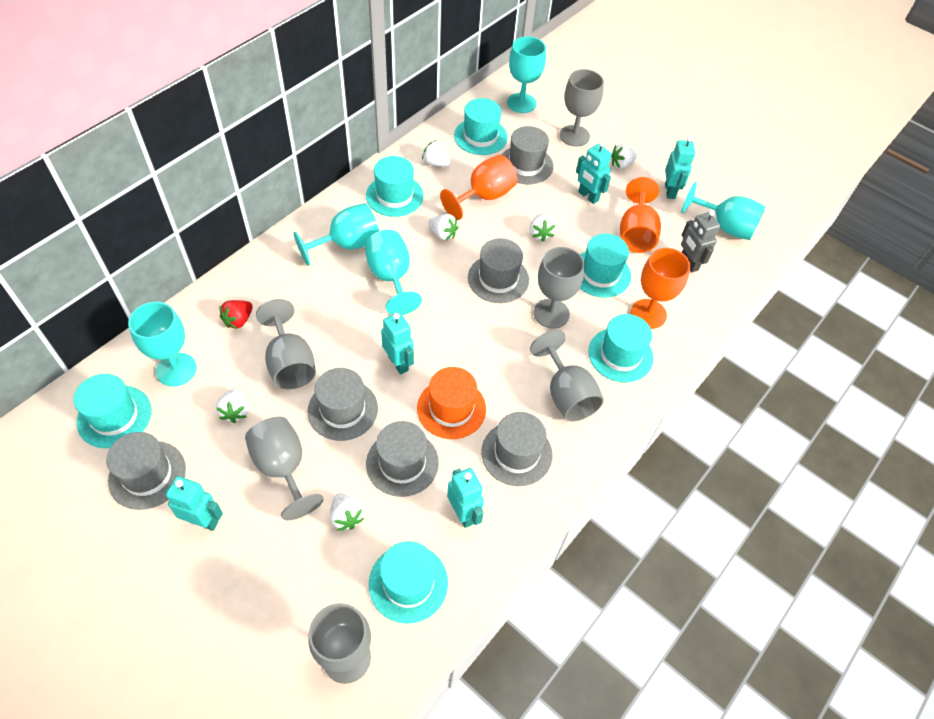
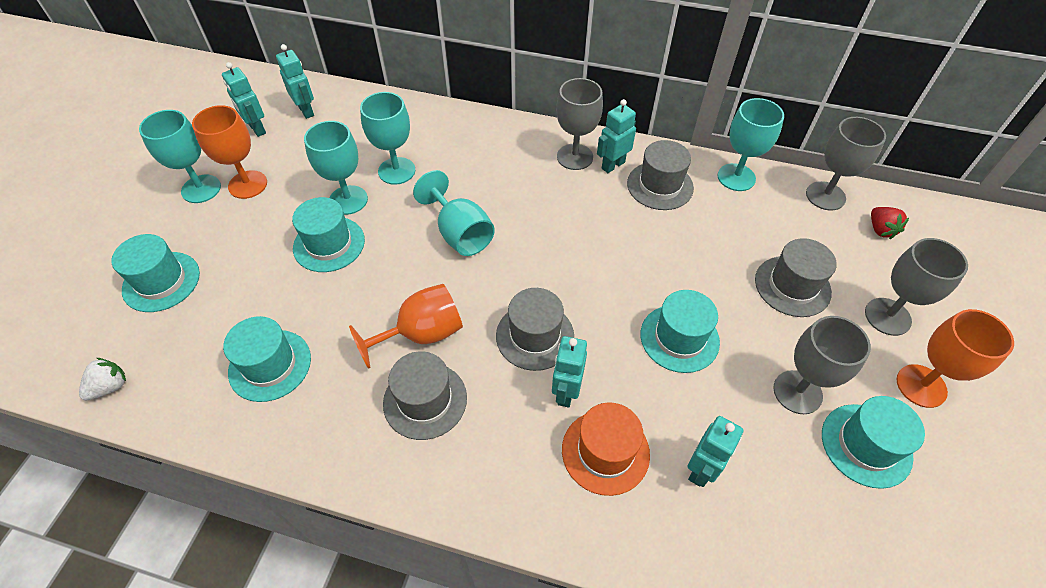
grey goblet: 6 -> 4
grey hat: 6 -> 4
grey robot: 1 -> 0
turquoise hat: 6 -> 5
white strawberry: 6 -> 1

